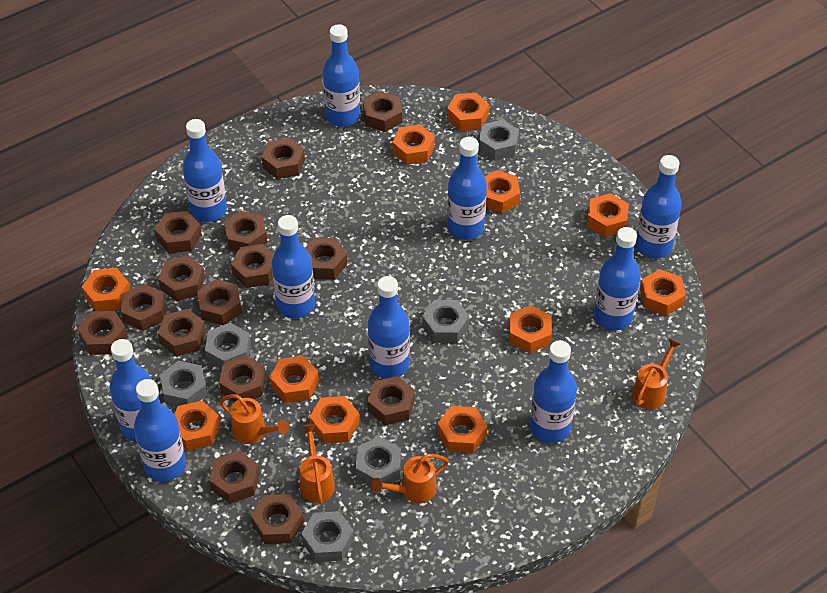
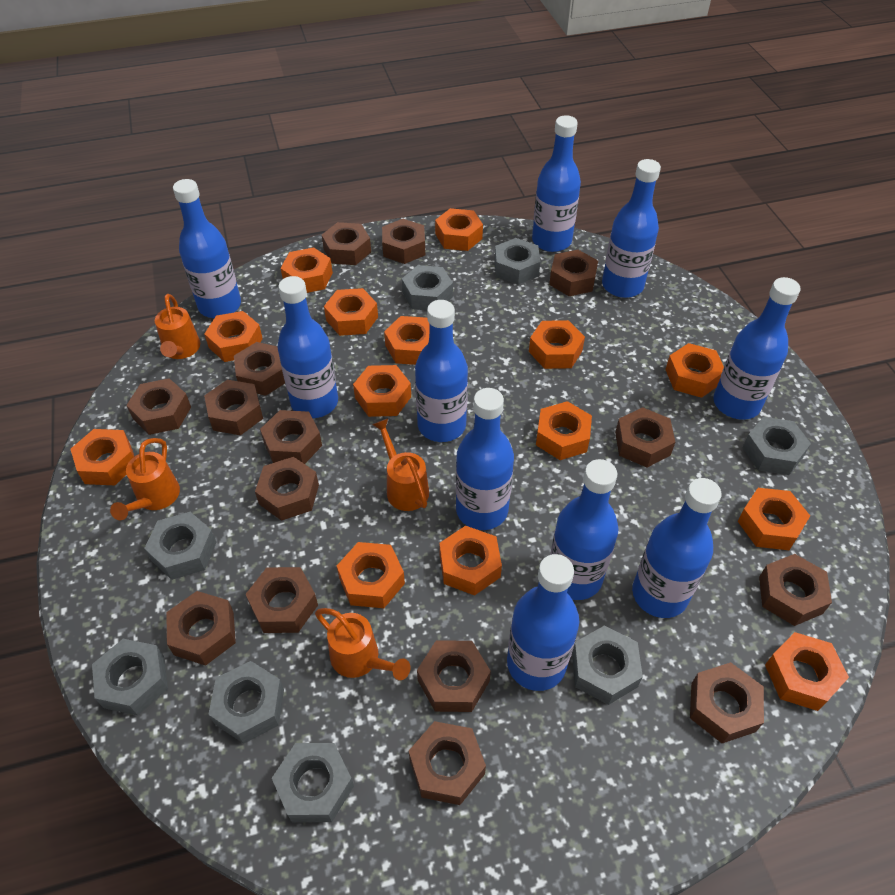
grey nut: 6 -> 8
orange nut: 11 -> 14

